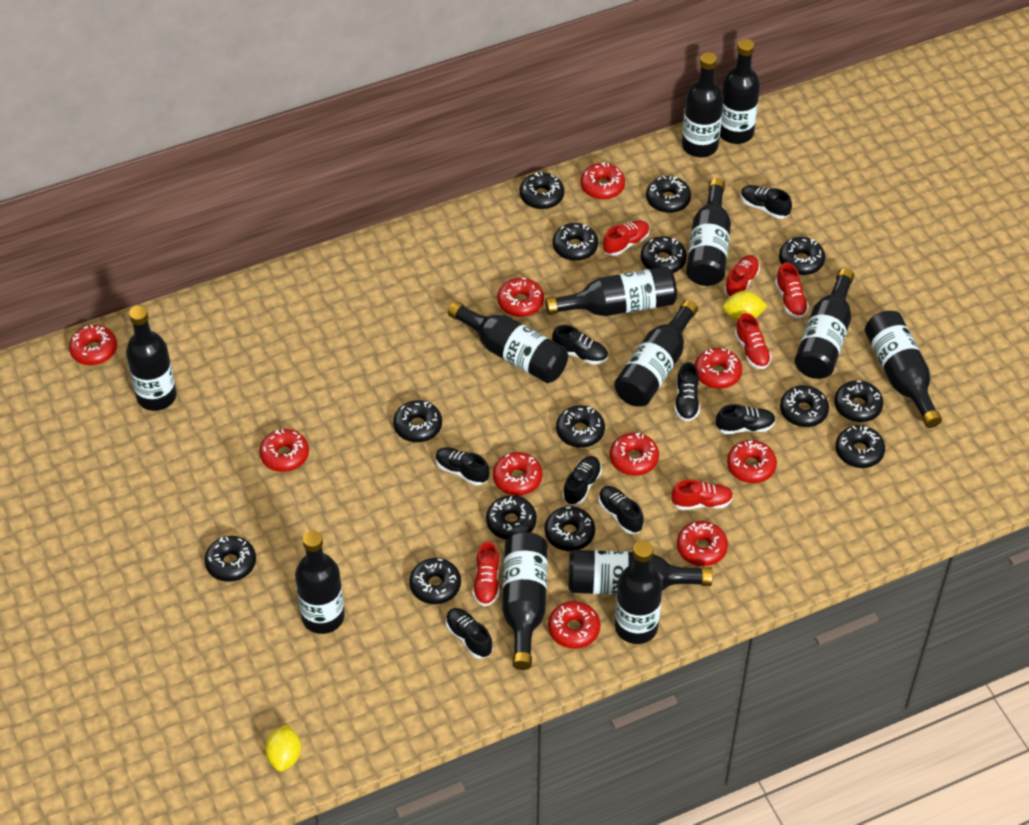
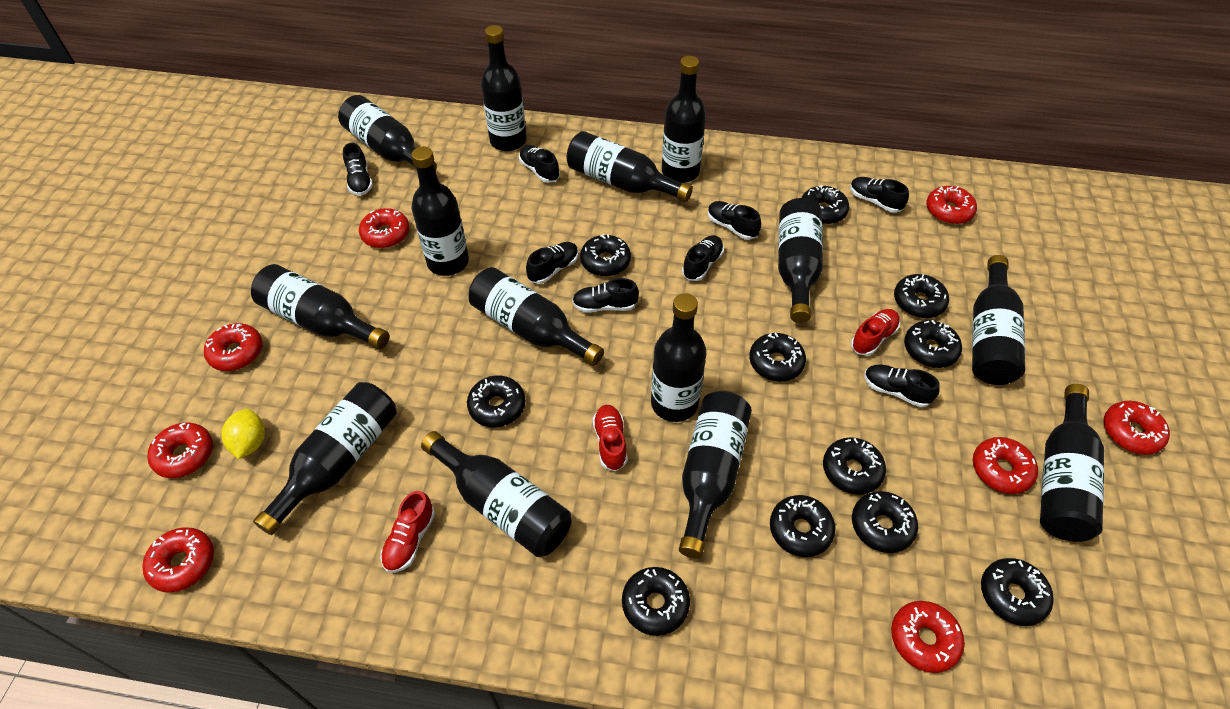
black bottle: 13 -> 14
black donut: 14 -> 11
red donut: 10 -> 8
red shoe: 6 -> 3
yellow lemon: 2 -> 1

